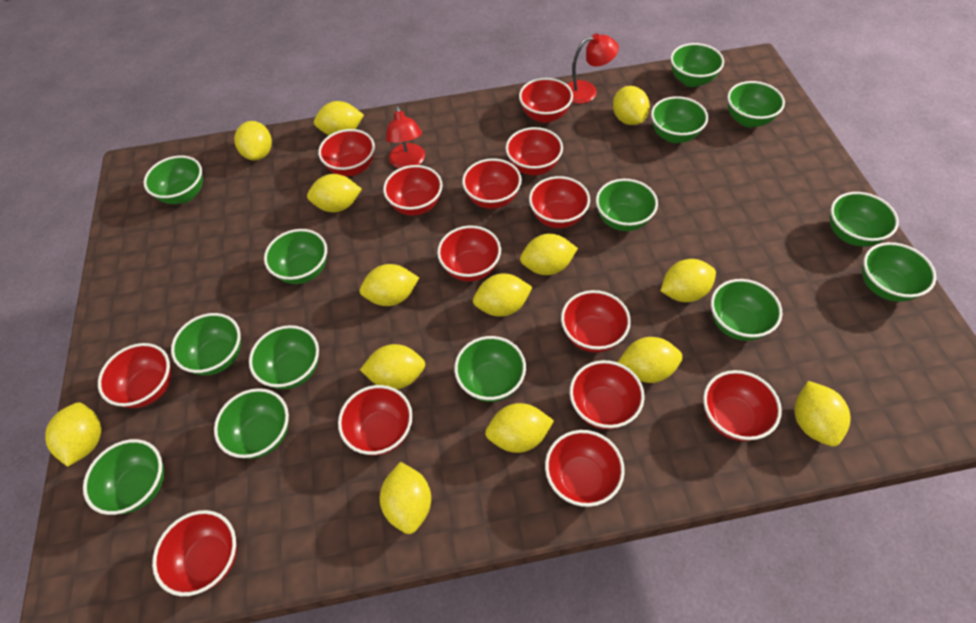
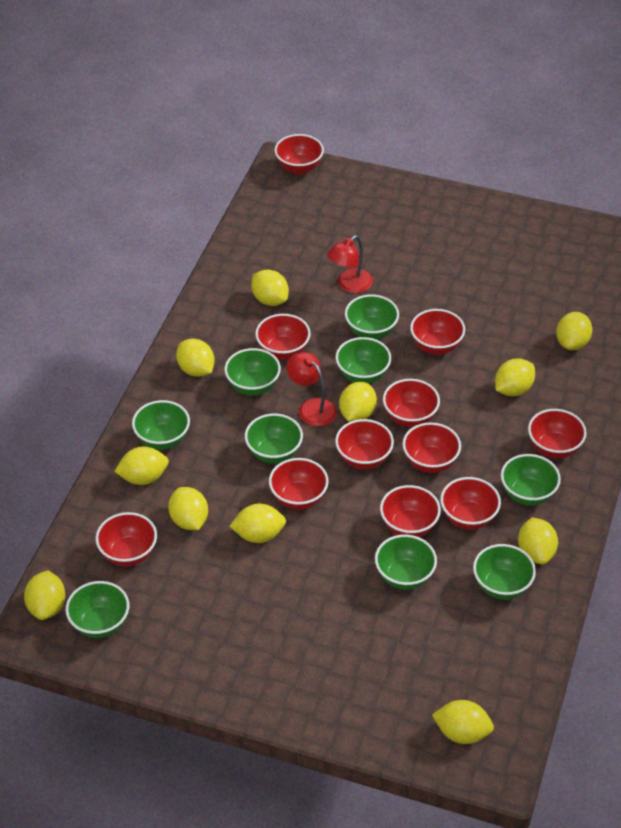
green bowl: 14 -> 9
red bowl: 14 -> 11
yellow lemon: 14 -> 11

